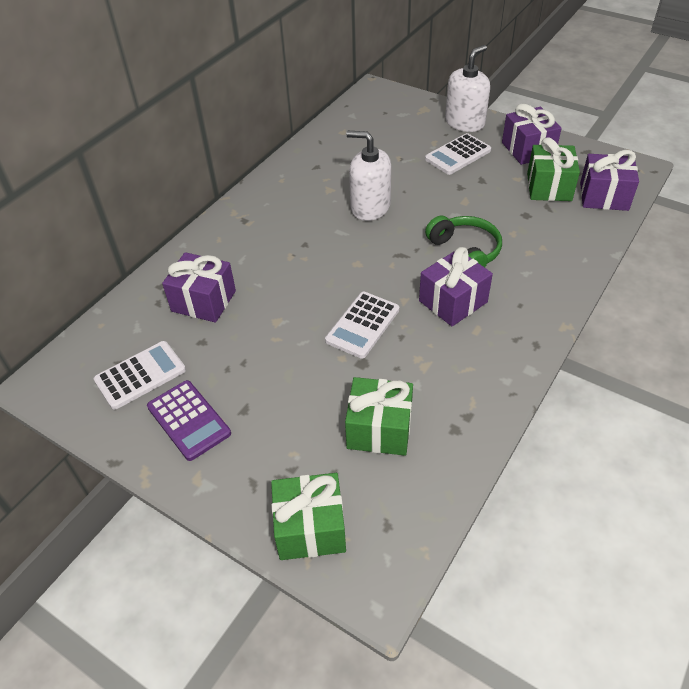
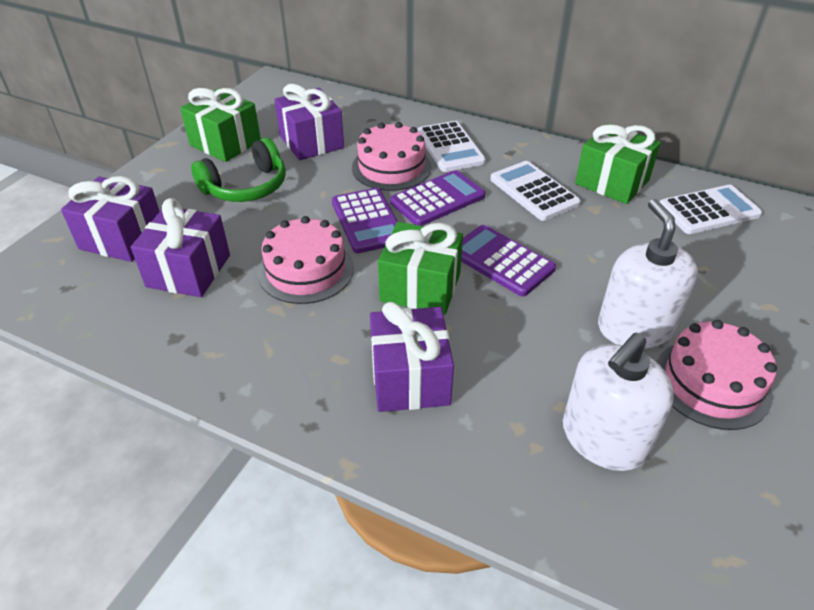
pink cake: 0 -> 3
purple calculator: 1 -> 3

